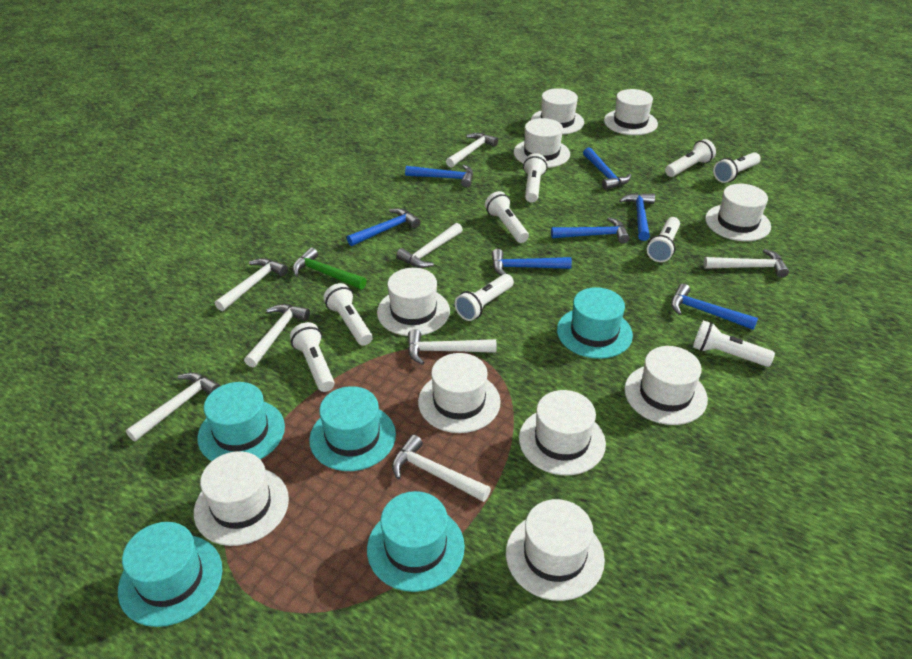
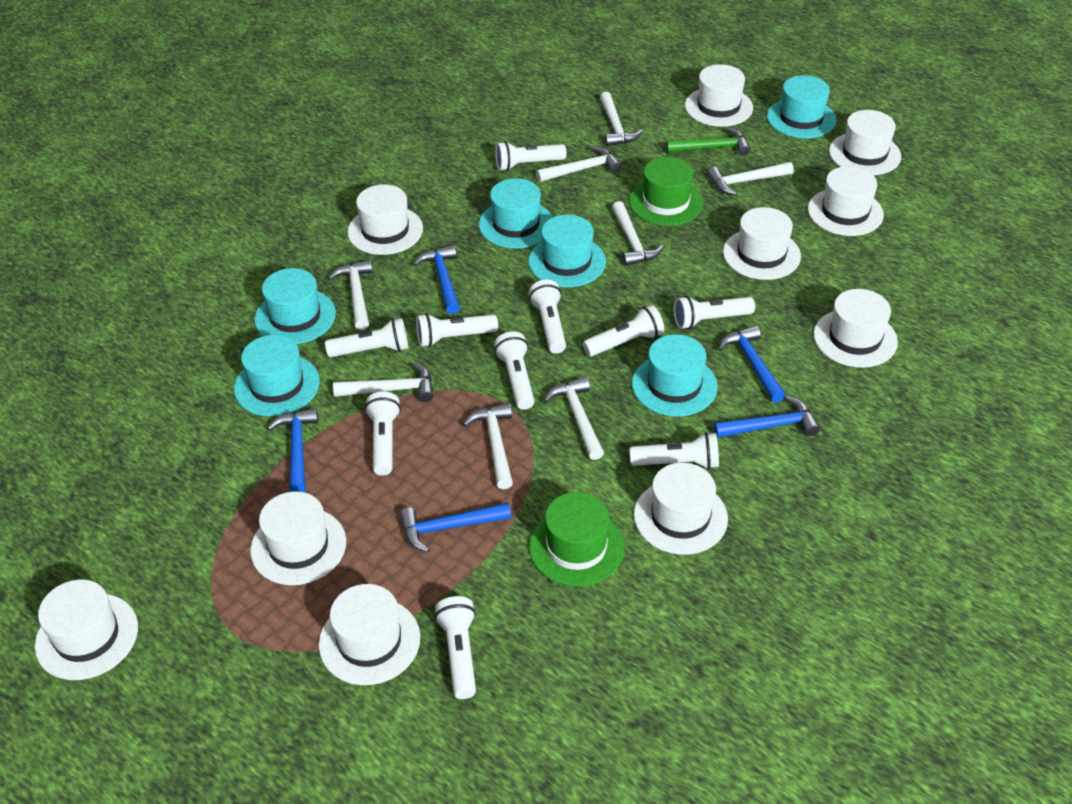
blue hammer: 7 -> 5
green hat: 0 -> 2
turquoise hat: 5 -> 6
white flashlight: 9 -> 10

